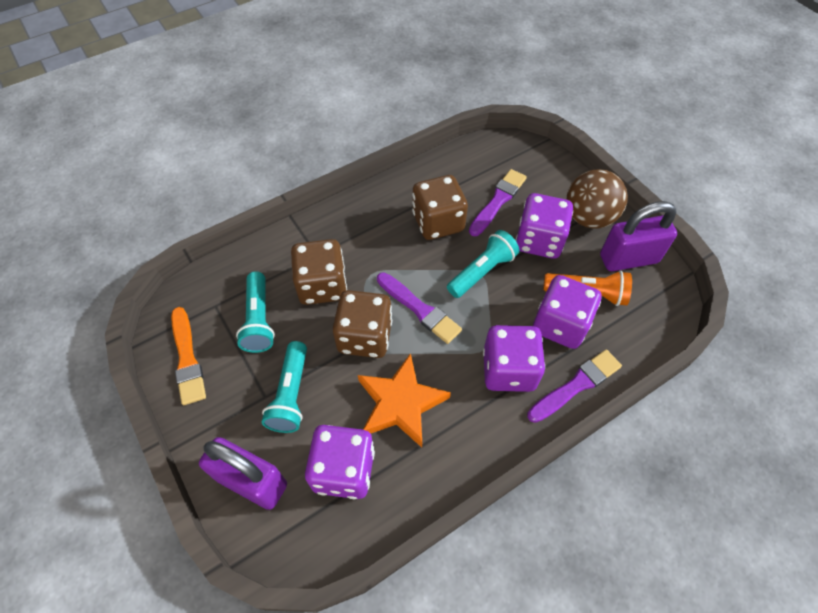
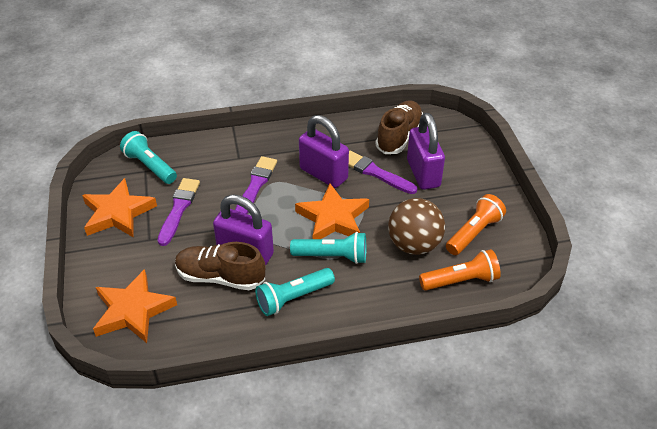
brown dice: 3 -> 0
brown shoe: 0 -> 2
orange brush: 1 -> 0
orange flashlight: 1 -> 2
orange star: 1 -> 3
purple dice: 4 -> 0
purple padlock: 2 -> 3

